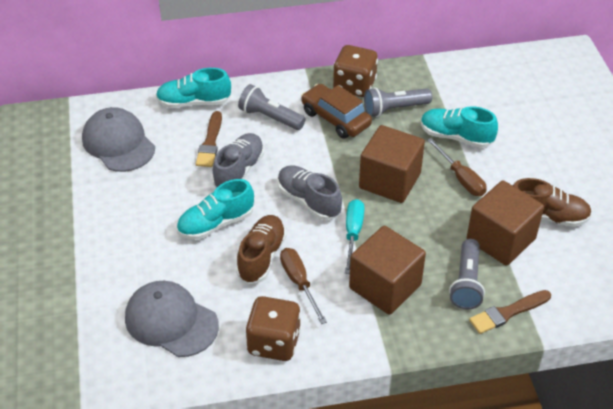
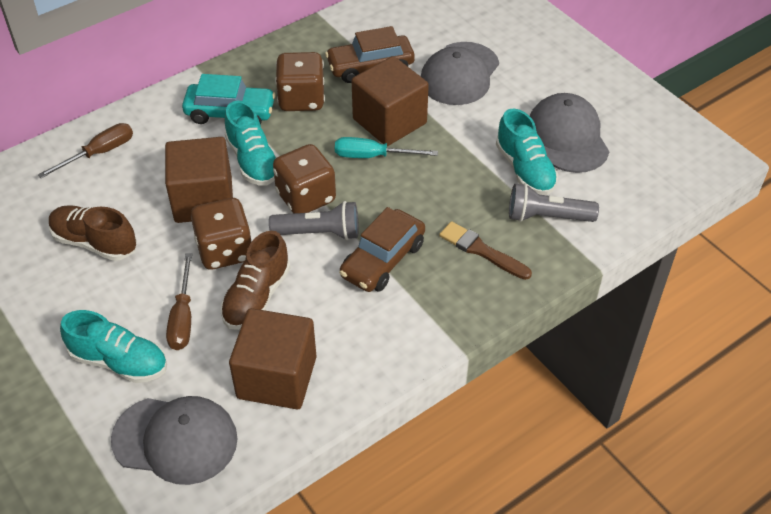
brown brush: 2 -> 1
brown car: 1 -> 2
brown dice: 2 -> 3
grey cap: 2 -> 3
grey flashlight: 3 -> 2
grey shoe: 2 -> 0
turquoise car: 0 -> 1

